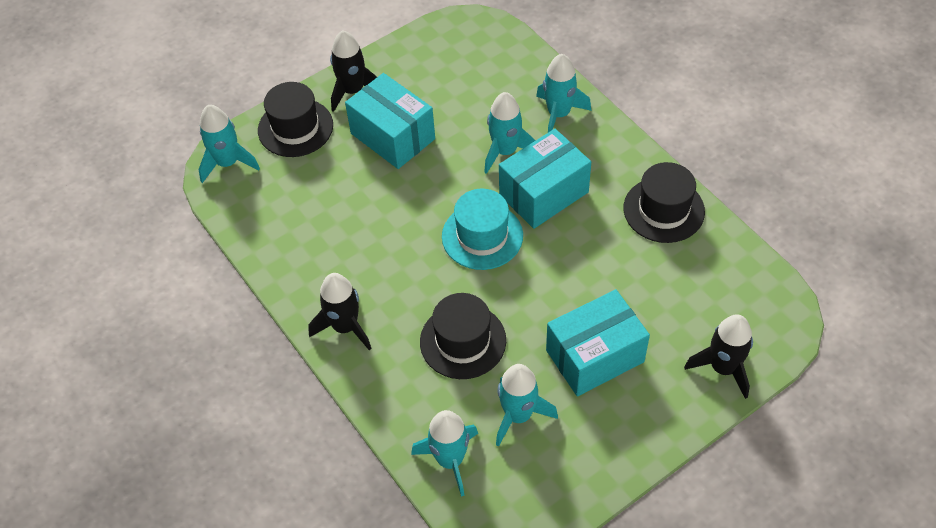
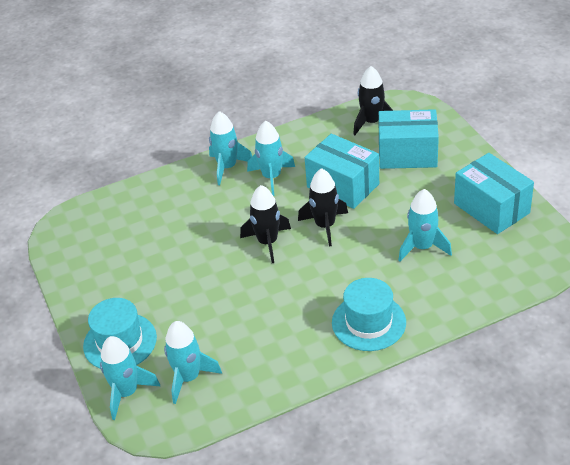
black hat: 3 -> 0
turquoise hat: 1 -> 2

